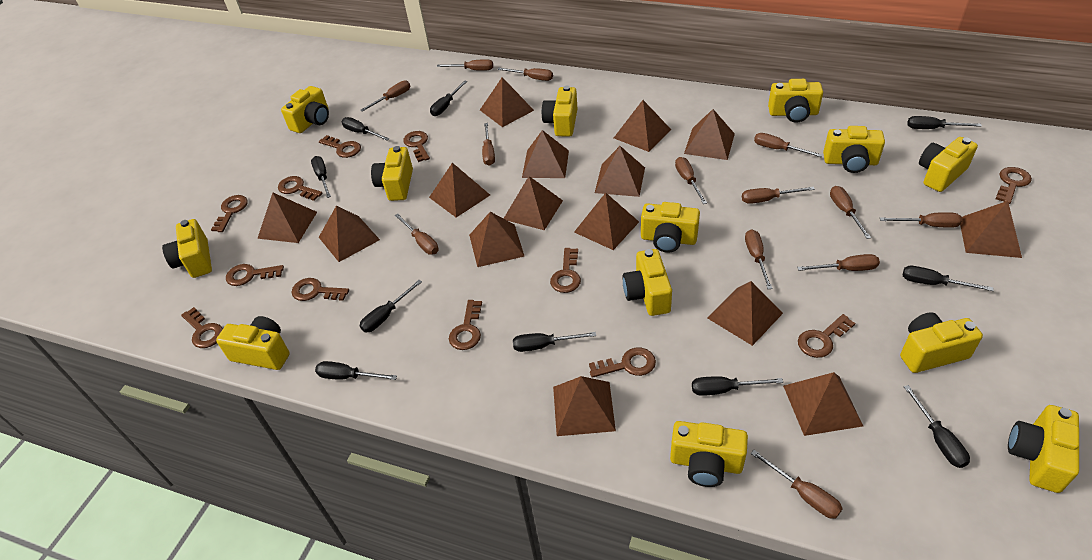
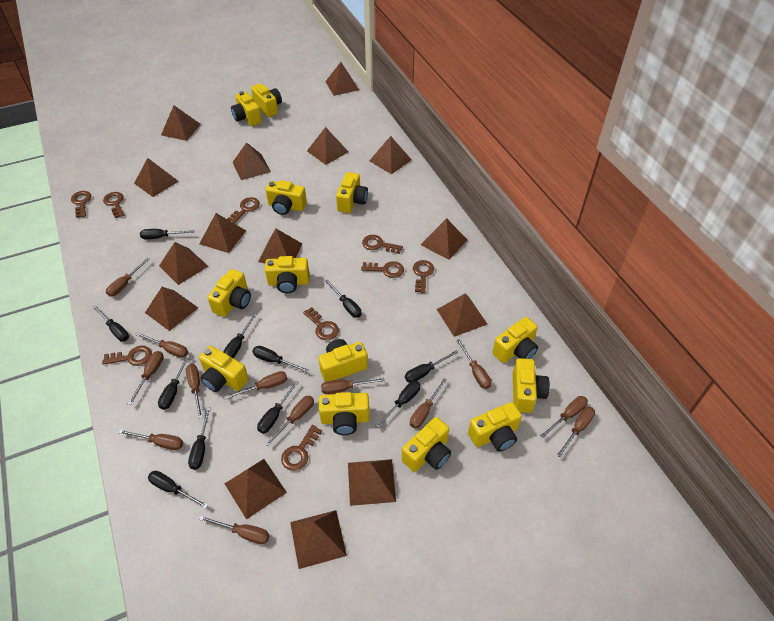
black screwdriver: 10 -> 11
brown key: 12 -> 9

